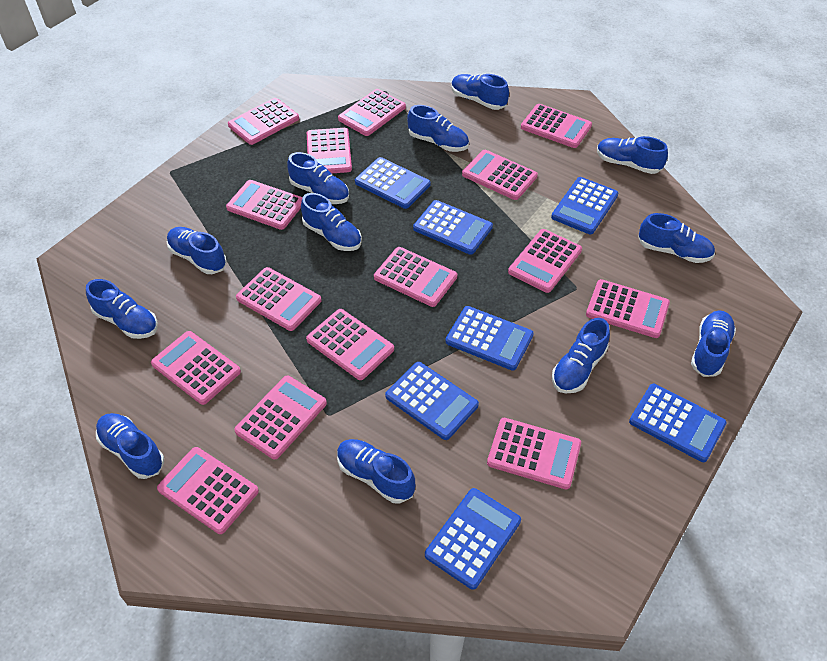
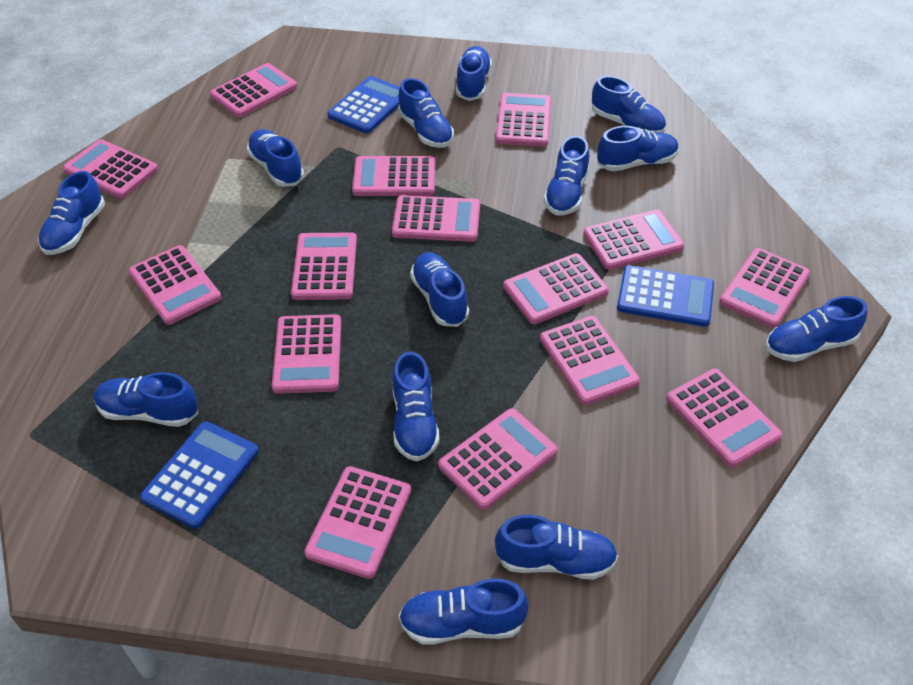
blue calculator: 7 -> 3
blue shoe: 12 -> 13

